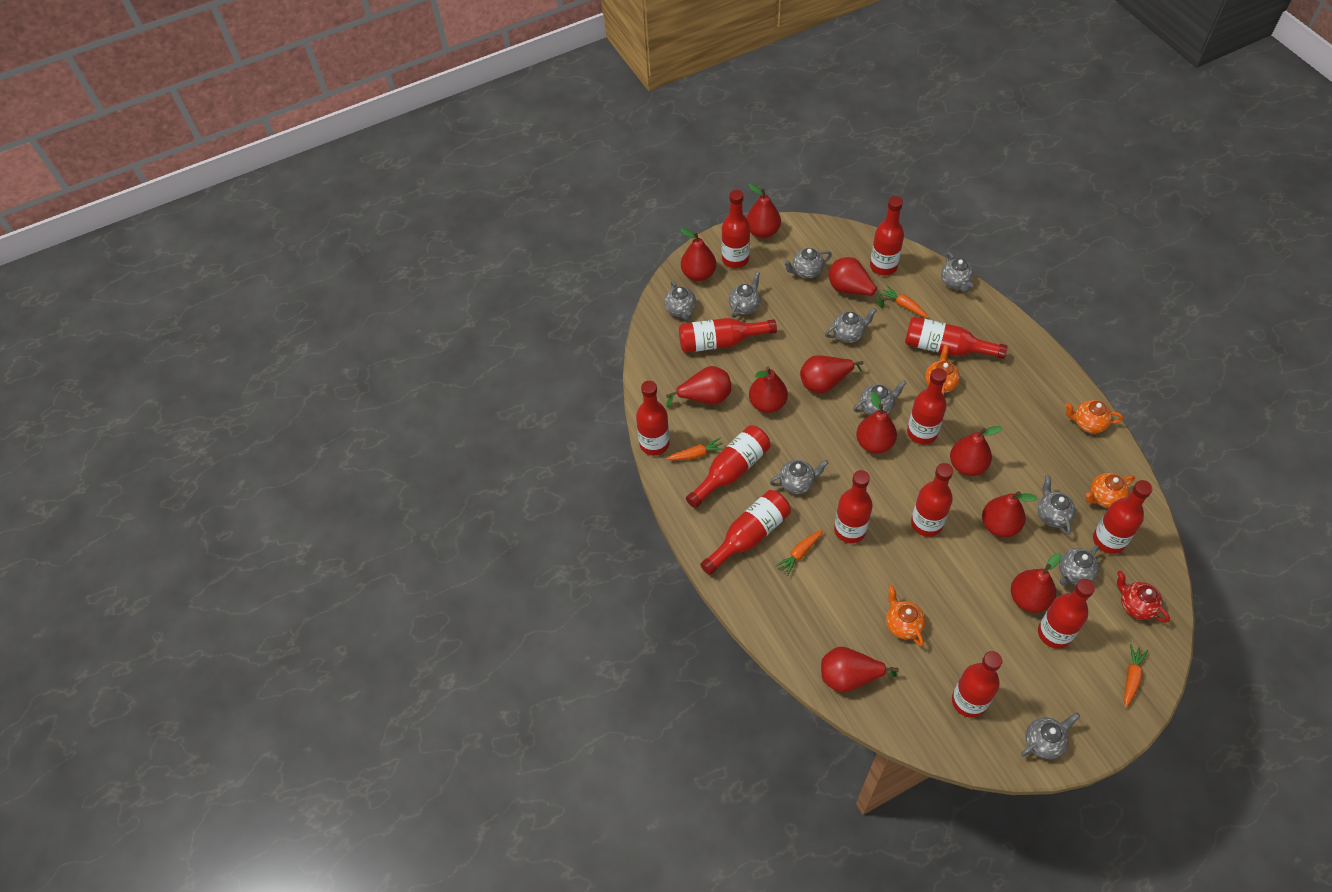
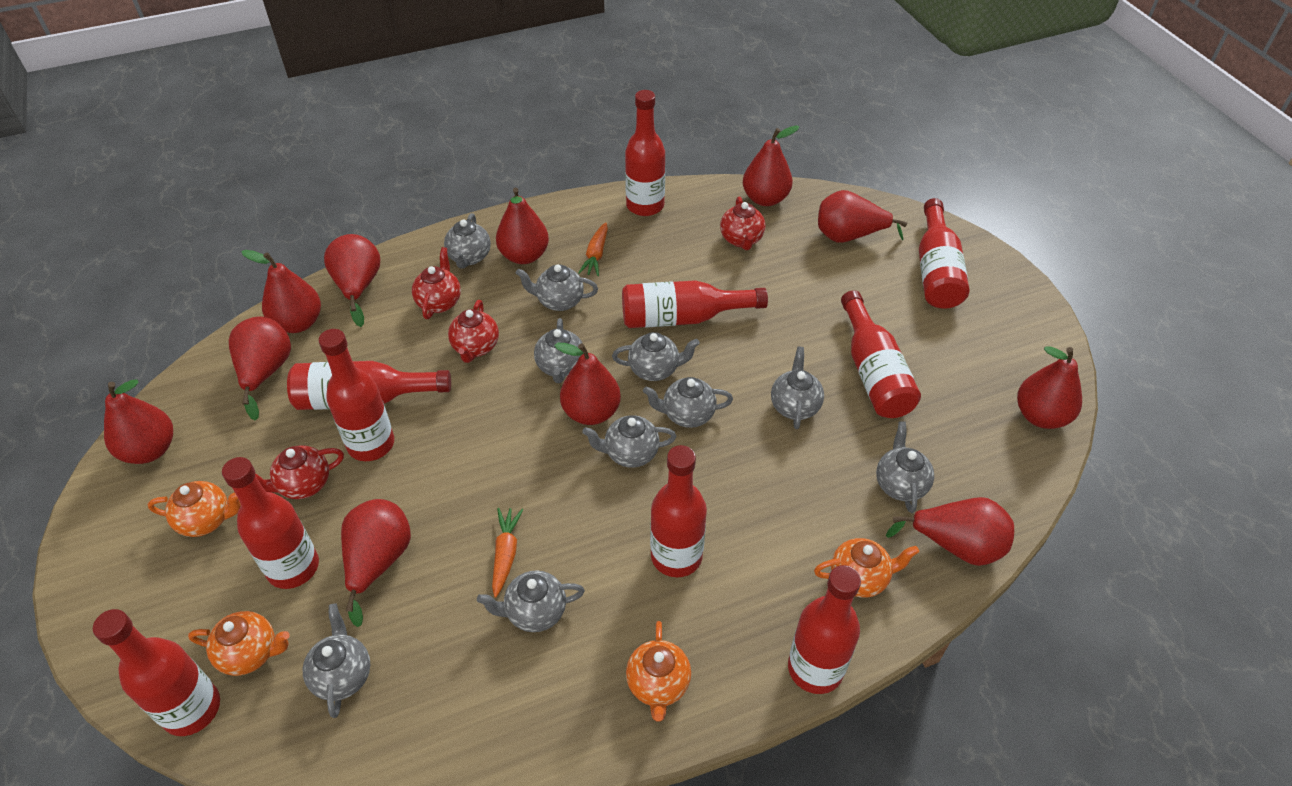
orange carrot: 4 -> 2
red bottle: 13 -> 10
red teapot: 1 -> 4

